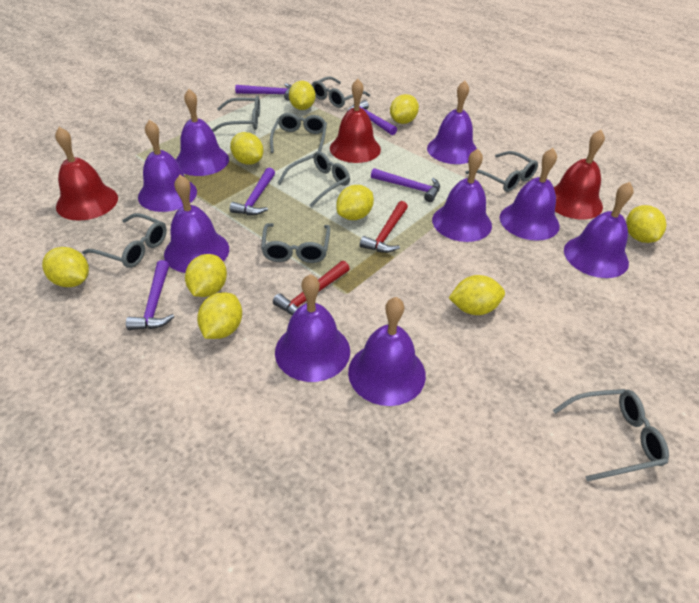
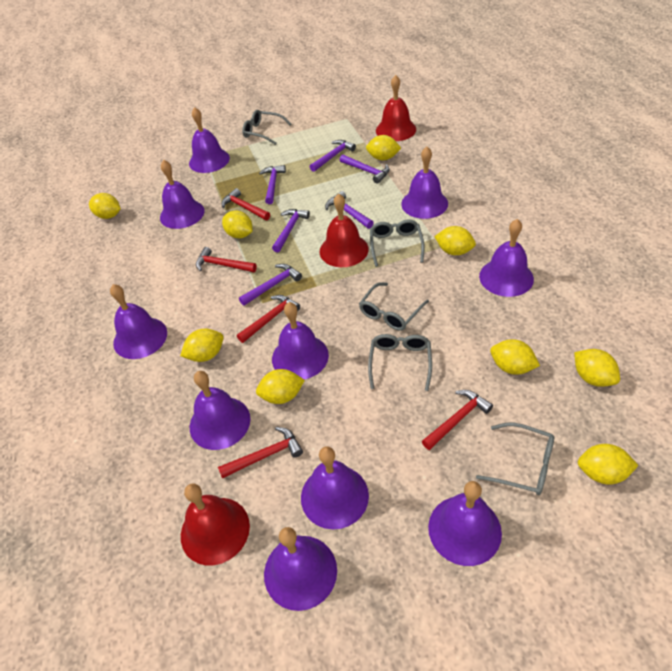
grey glasses: 8 -> 5
purple bell: 9 -> 10
purple hammer: 5 -> 6
red hammer: 2 -> 5

